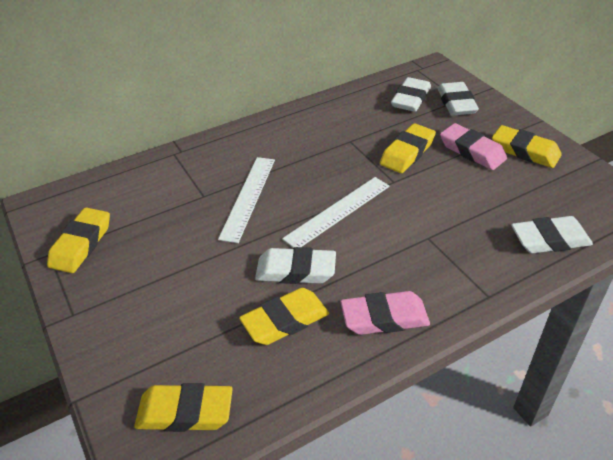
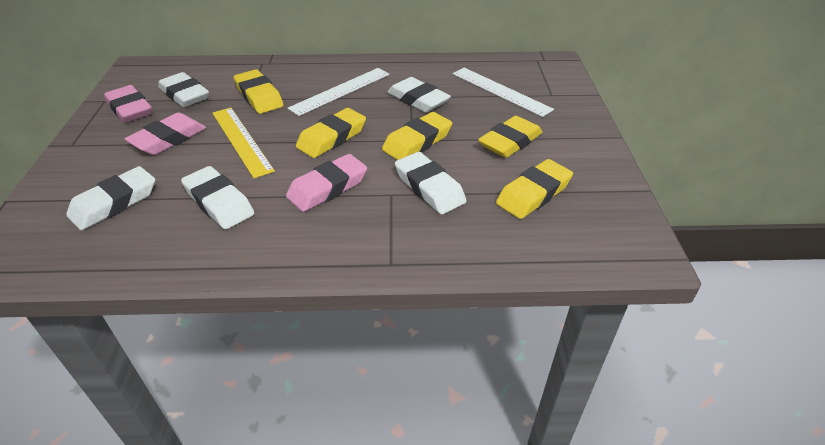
pink eraser: 2 -> 3
white eraser: 4 -> 5
yellow ruler: 0 -> 1

